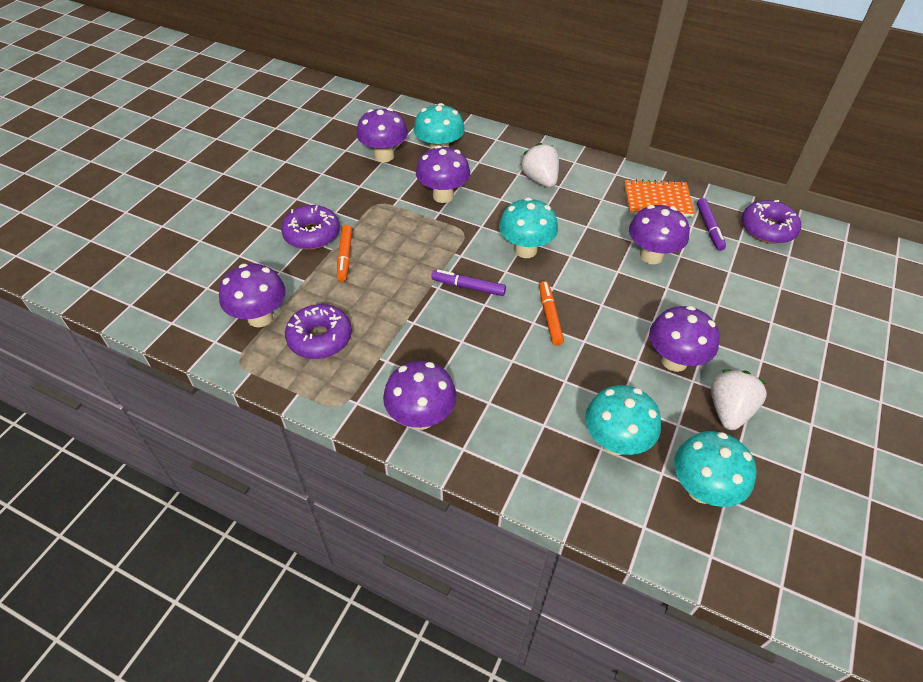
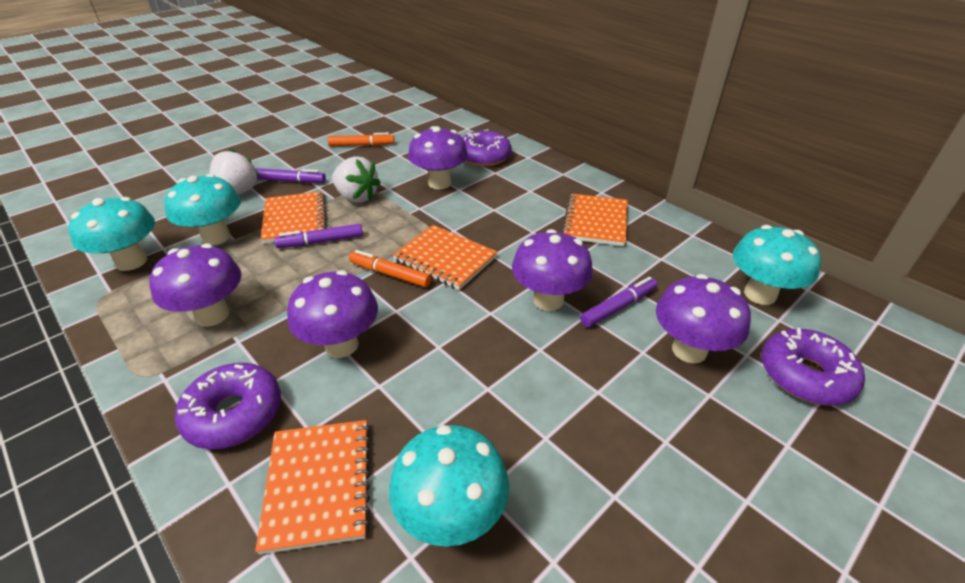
orange notebook: 1 -> 4
purple marker: 2 -> 3
purple mushroom: 6 -> 5

